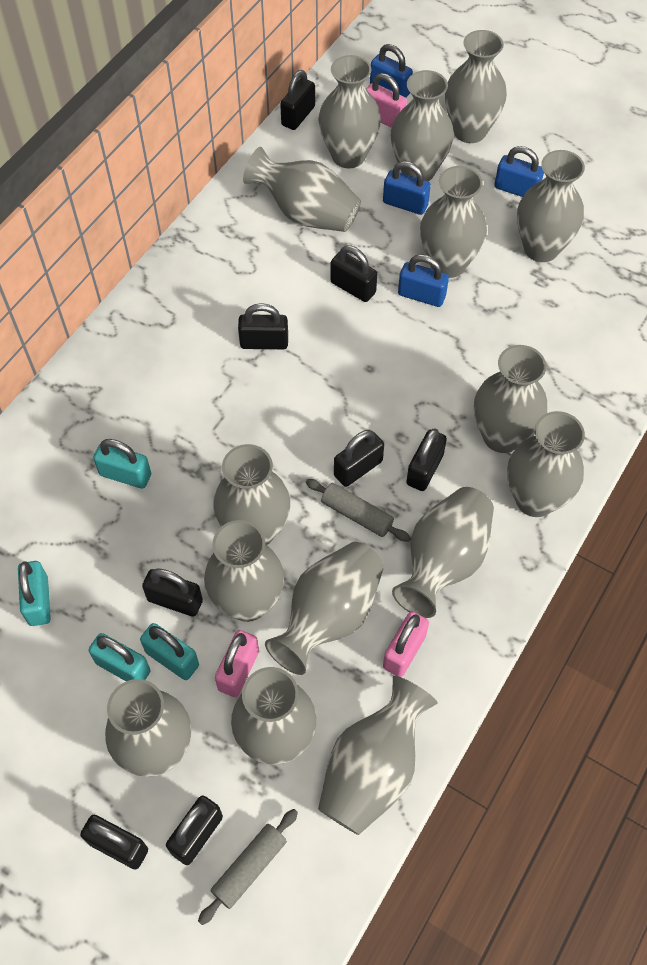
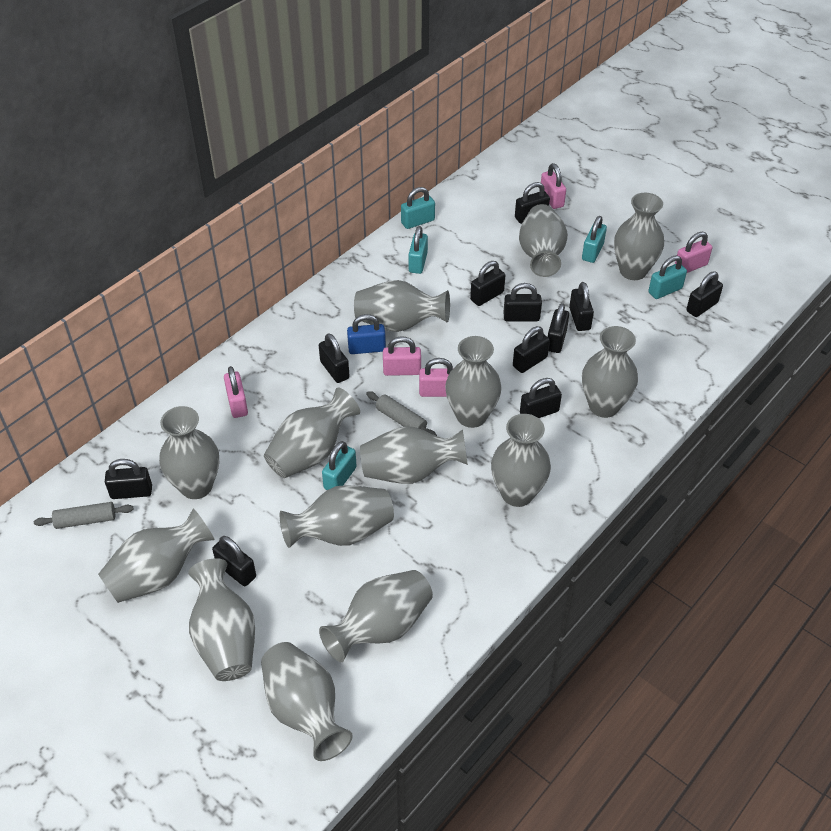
black padlock: 8 -> 11
blue padlock: 4 -> 1
grey vase: 15 -> 14
pink padlock: 3 -> 5
turquoise padlock: 4 -> 5

